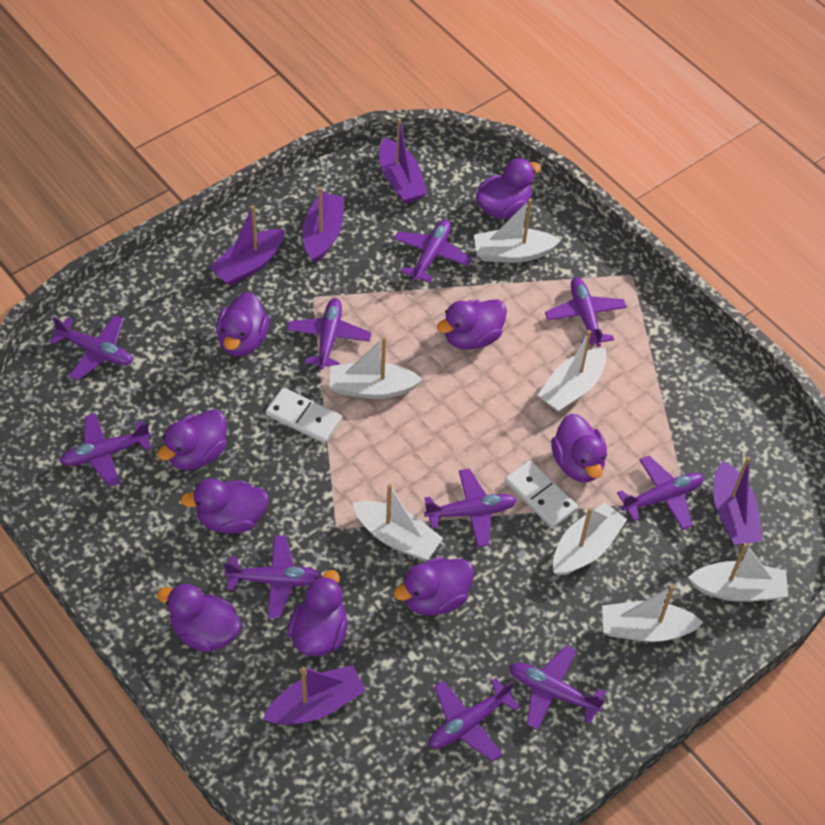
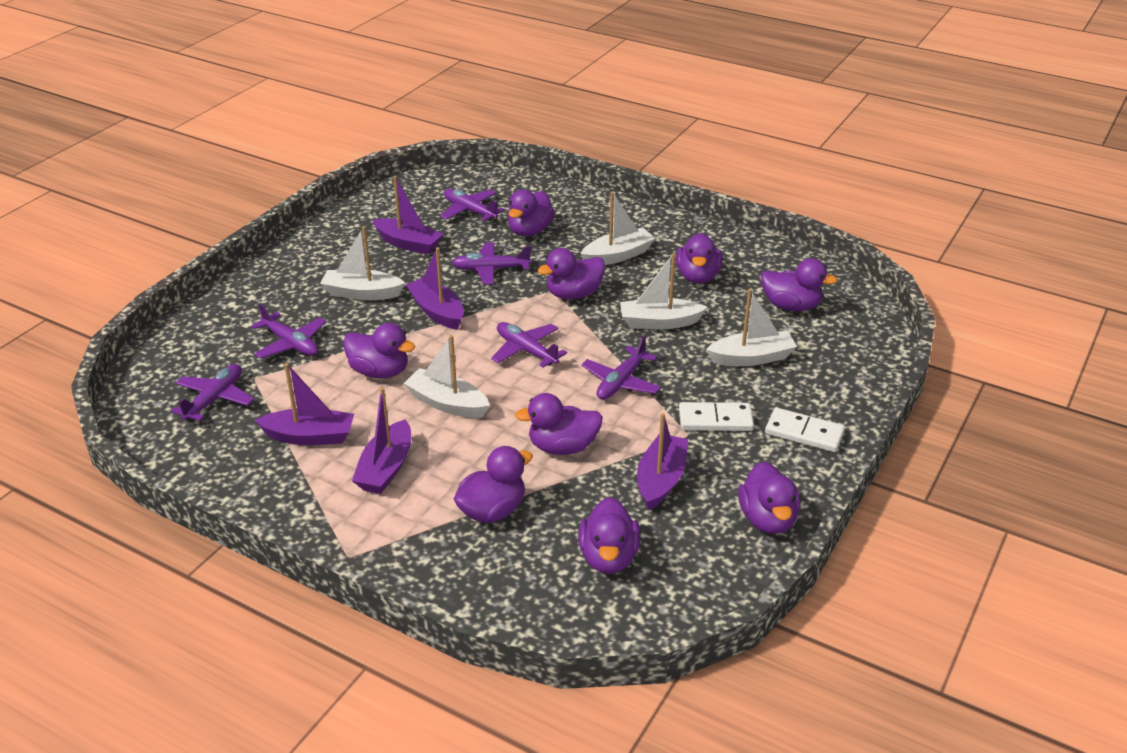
purple plane: 10 -> 6
white boat: 7 -> 5

